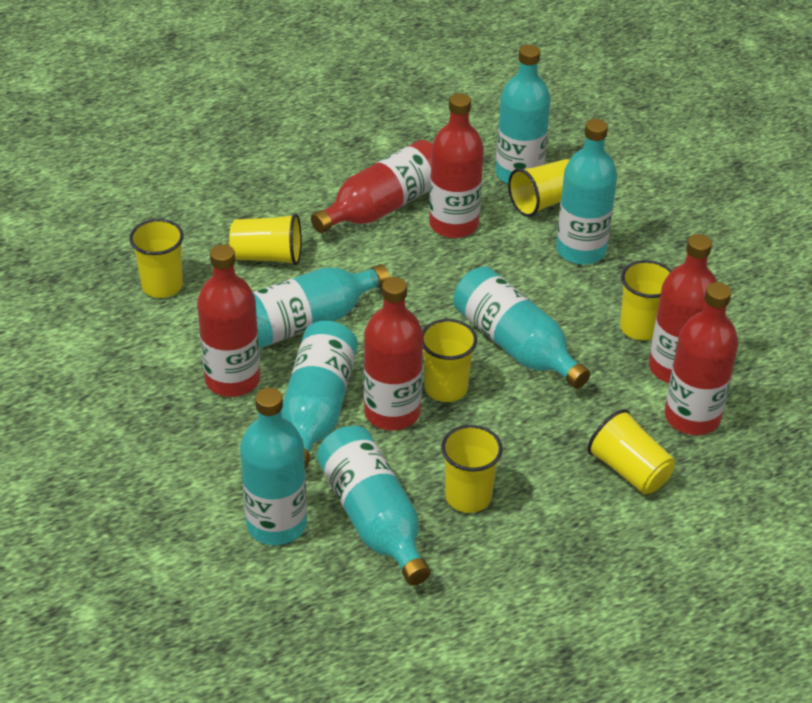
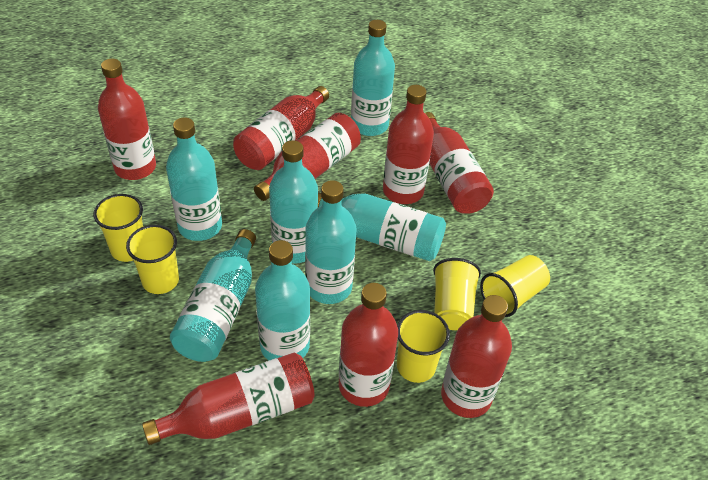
red bottle: 6 -> 8
yellow cup: 7 -> 5

